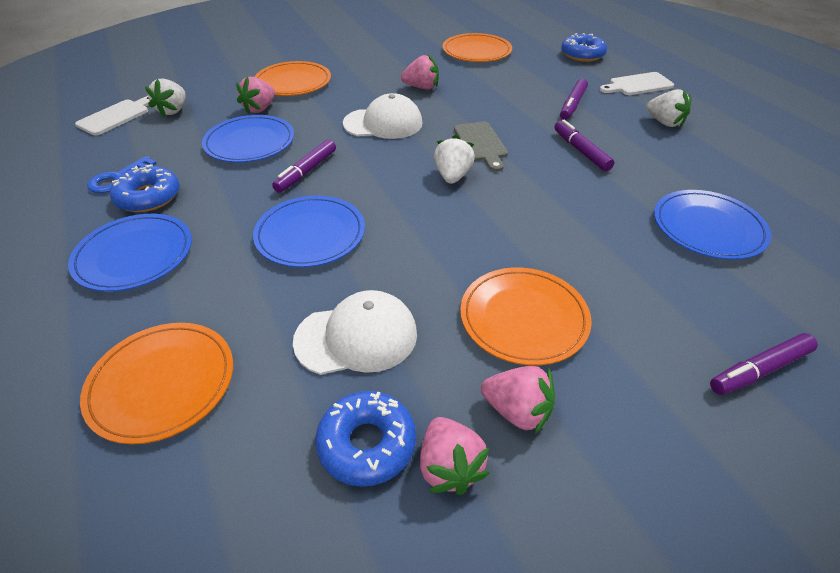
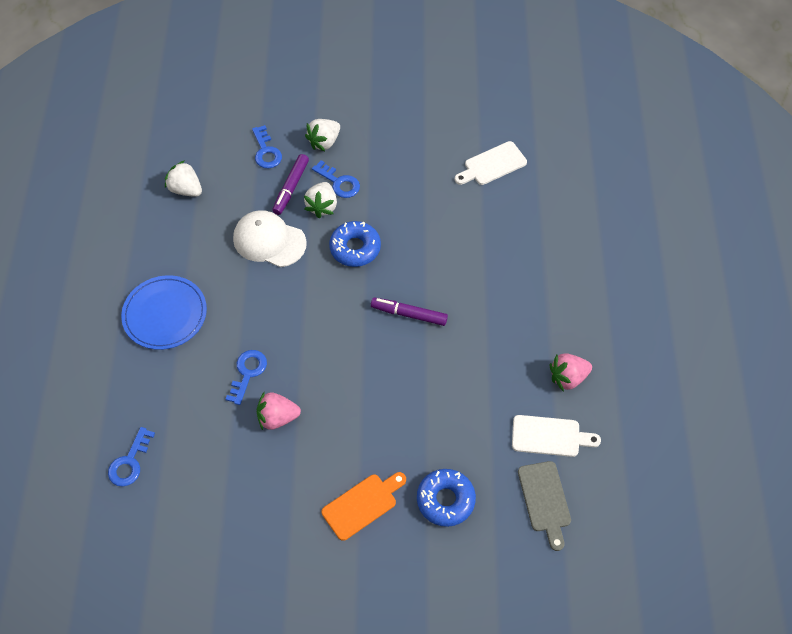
blue donut: 3 -> 2
blue key: 1 -> 4
blue plate: 4 -> 1
orange cutting board: 0 -> 1
orange plate: 4 -> 0
pink strawberry: 4 -> 2
purple marker: 4 -> 2
white cap: 2 -> 1

